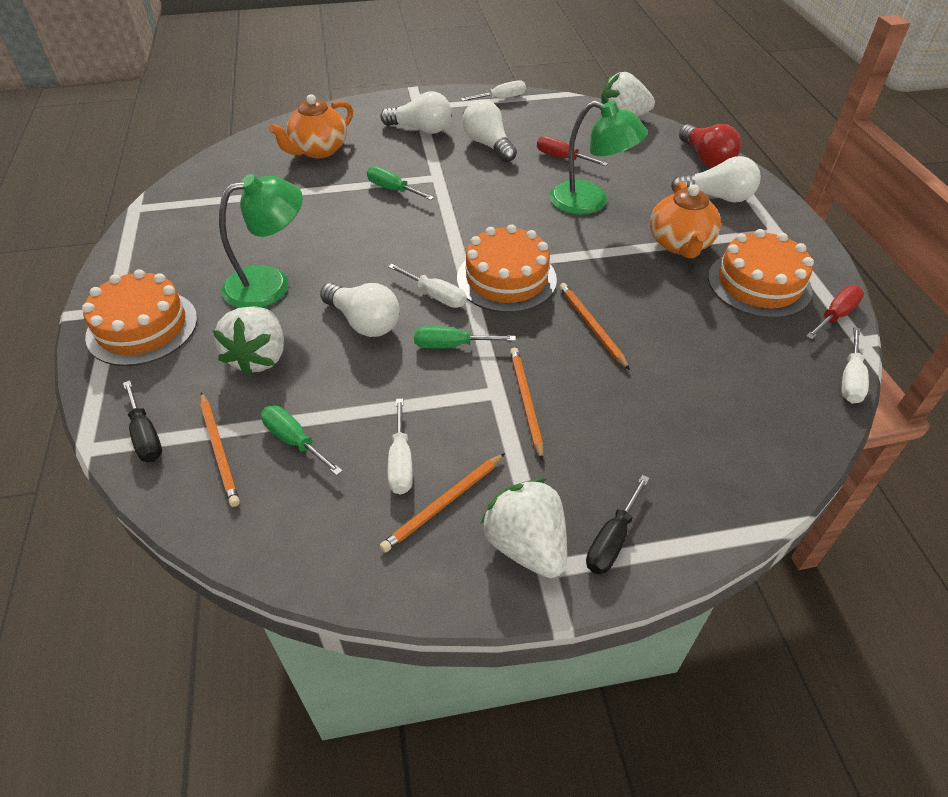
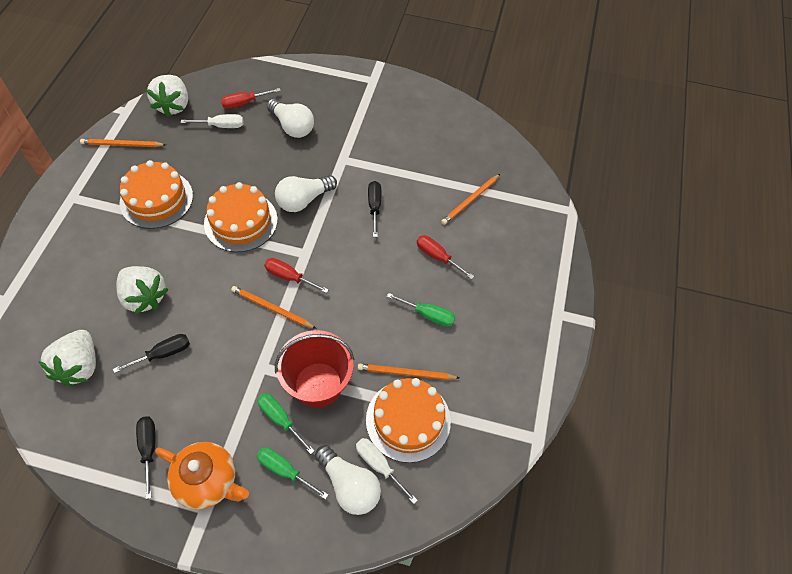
black screwdriver: 2 -> 3
green lamp: 2 -> 0
orange teapot: 2 -> 1
red bucket: 0 -> 1
red light bulb: 1 -> 0
red screwdriver: 2 -> 3
white light bulb: 4 -> 3
white screwdriver: 4 -> 2

